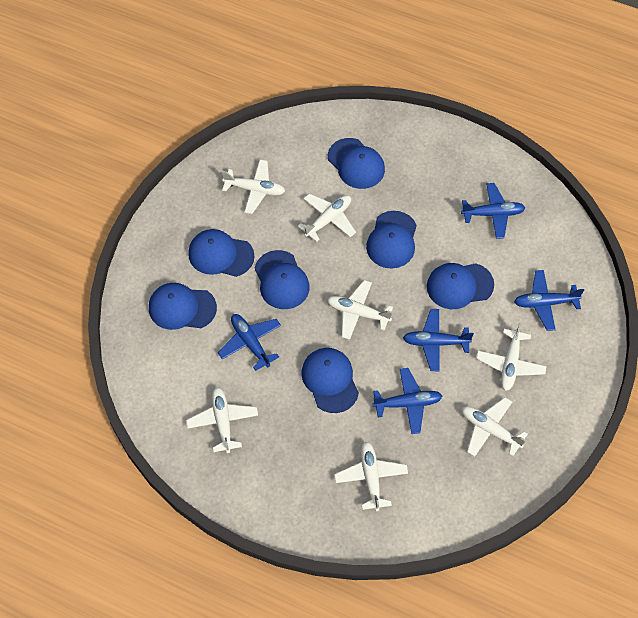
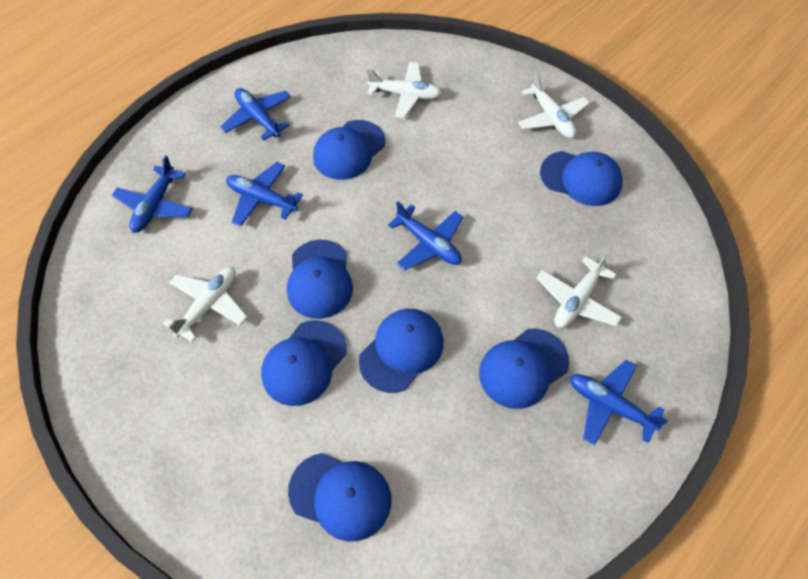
white plane: 7 -> 4

